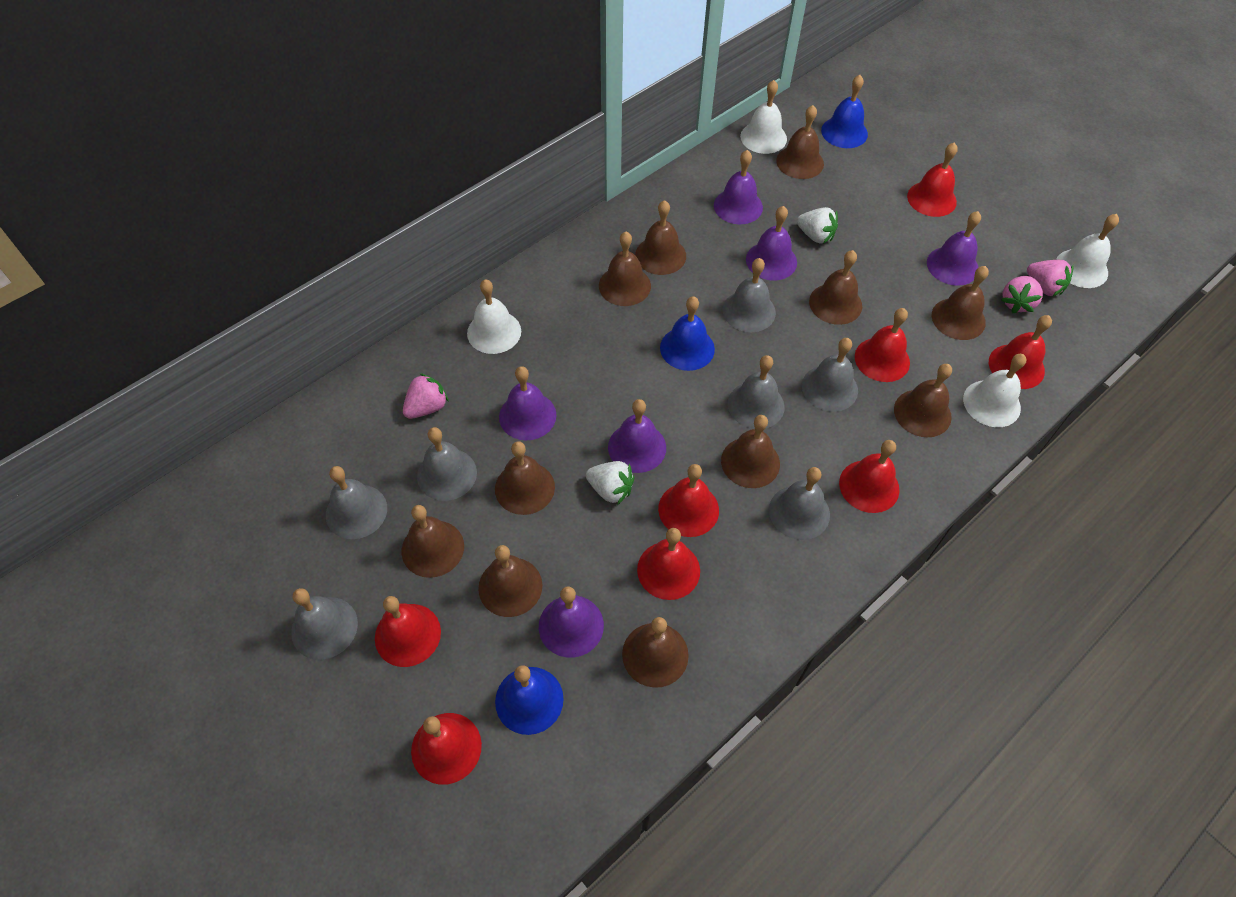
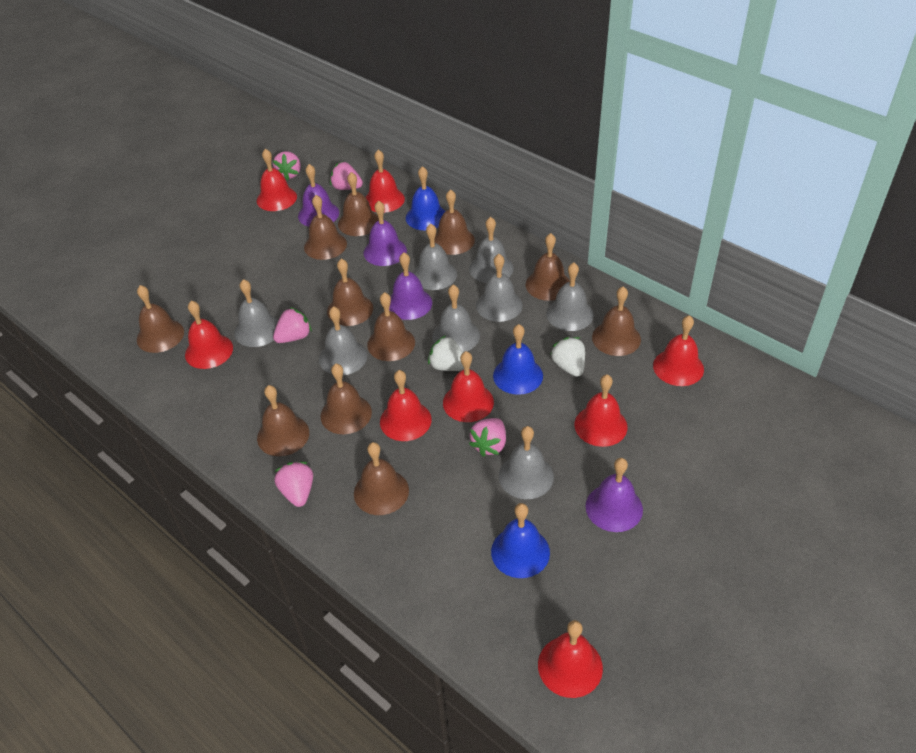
grey bell: 7 -> 8
pink strawberry: 3 -> 5
purple bell: 6 -> 4
white bell: 4 -> 0

